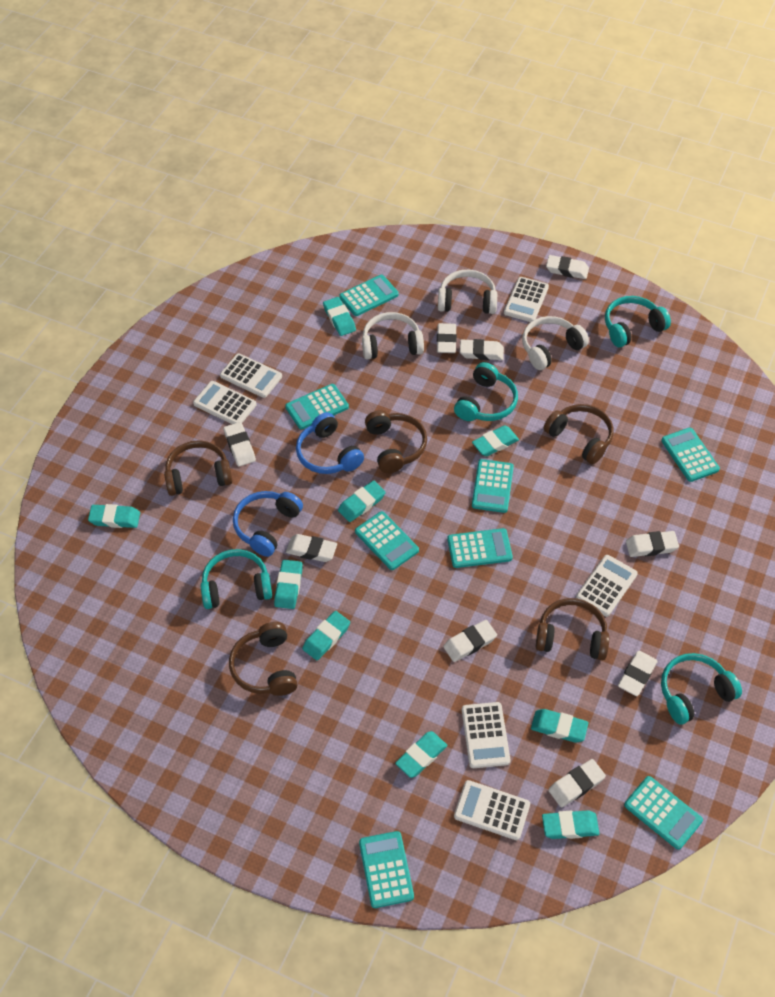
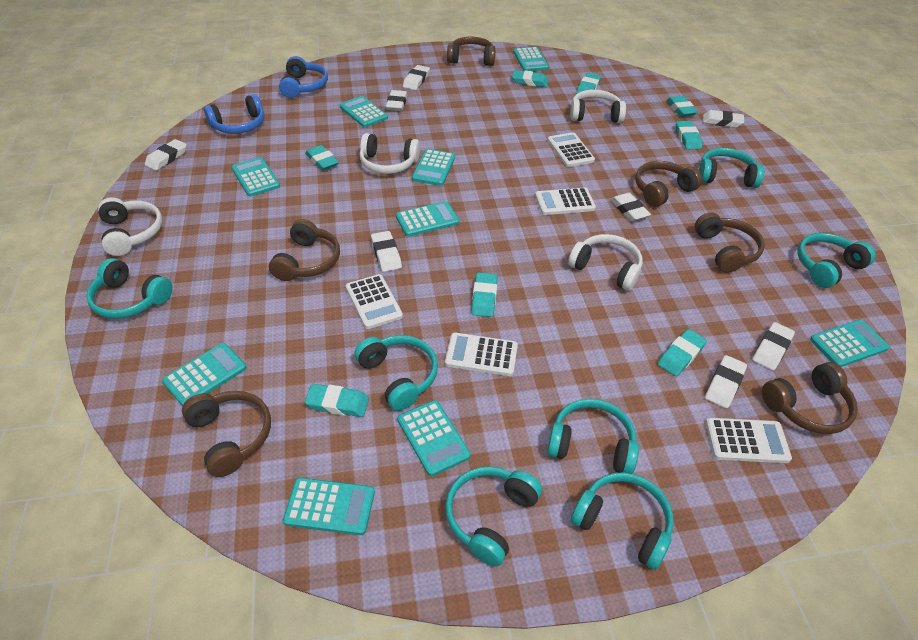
brown headphones: 5 -> 6
turquoise calculator: 8 -> 9
turquoise eraser: 9 -> 8
turquoise headphones: 4 -> 7
white calculator: 6 -> 5
white eraser: 9 -> 8
white headphones: 3 -> 4

